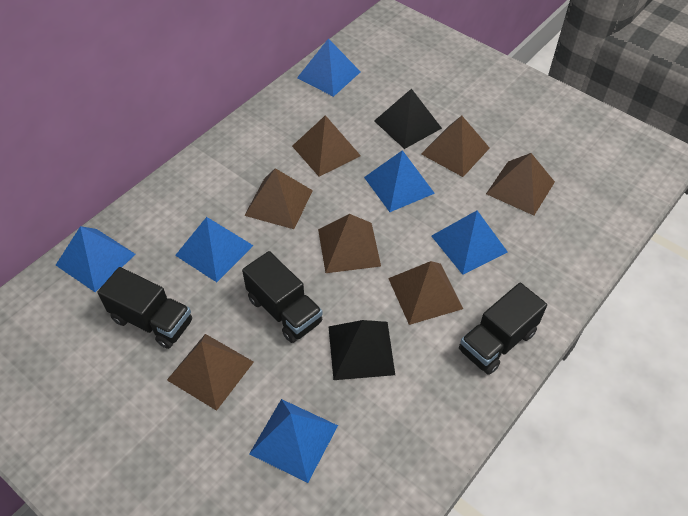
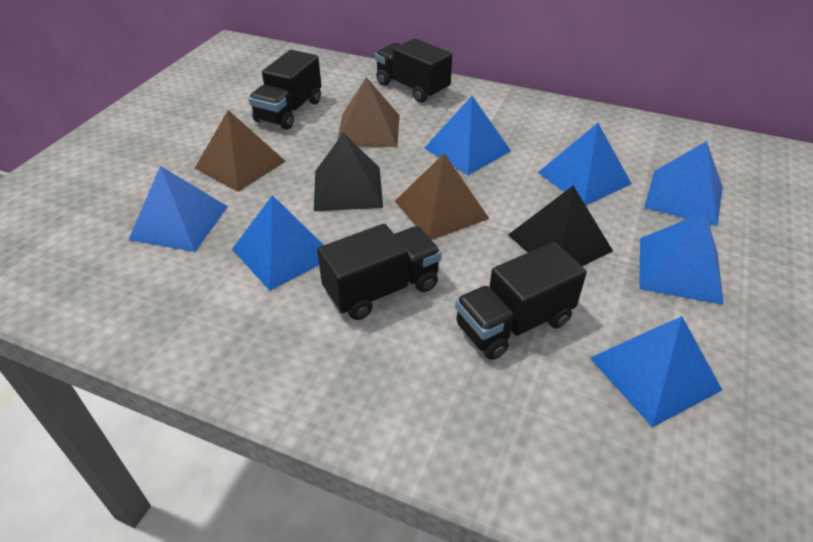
black truck: 3 -> 4
blue pyramid: 6 -> 7
brown pyramid: 7 -> 3

